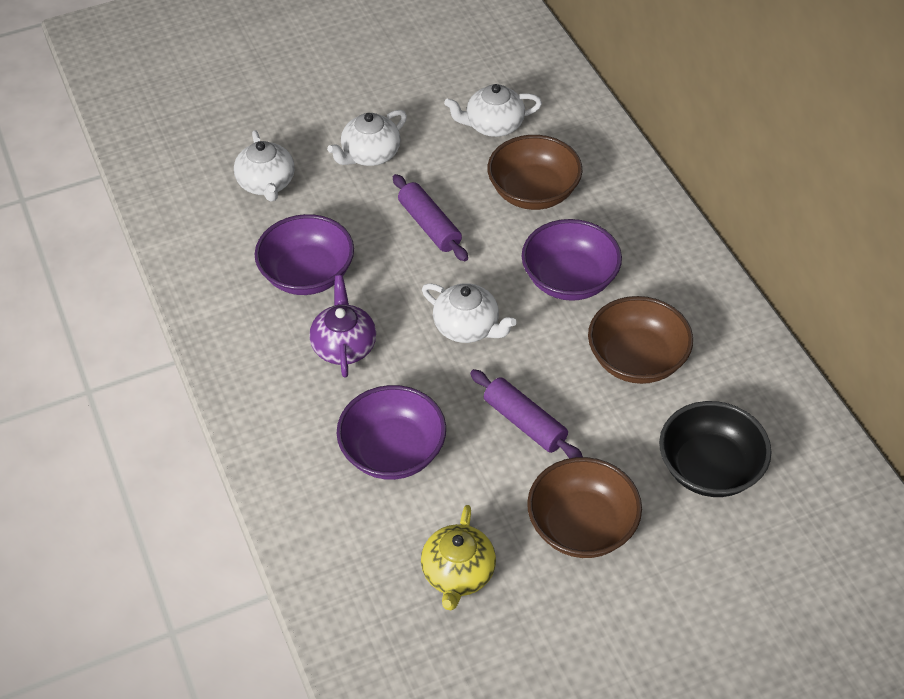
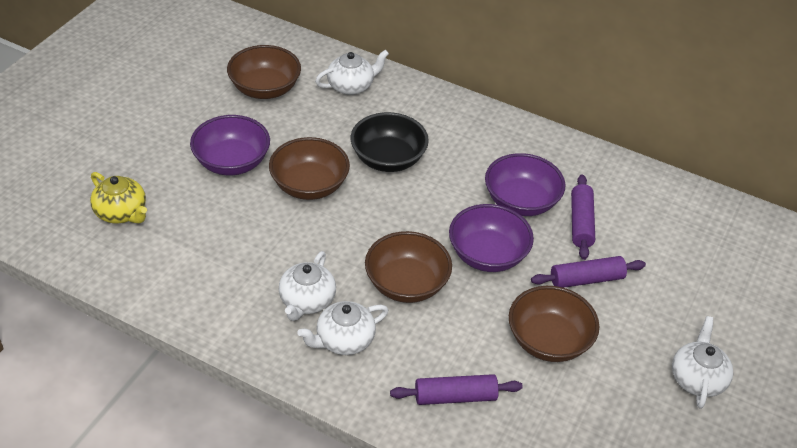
brown bowl: 3 -> 4
purple rolling pin: 2 -> 3
purple teapot: 1 -> 0

